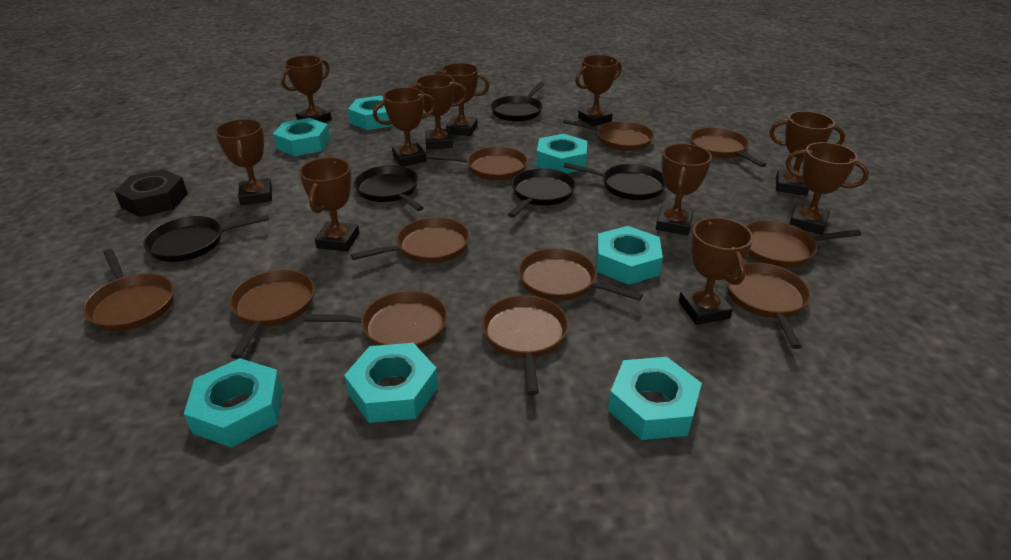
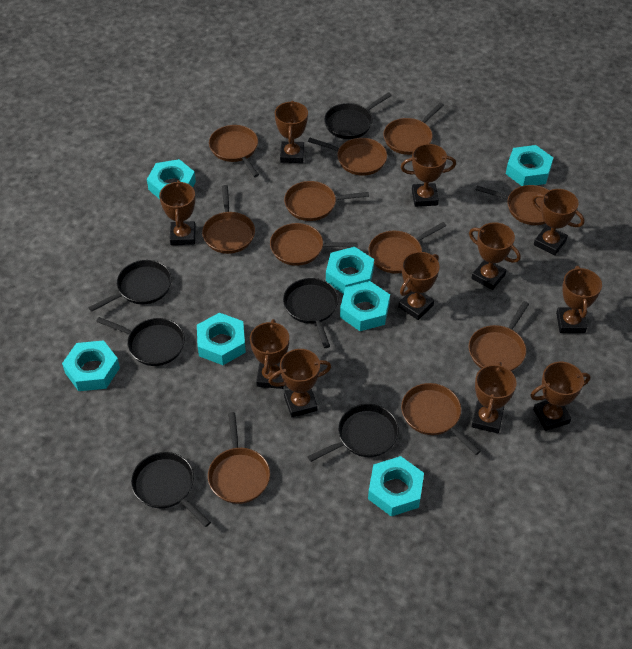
black nut: 1 -> 0
black pan: 5 -> 6

